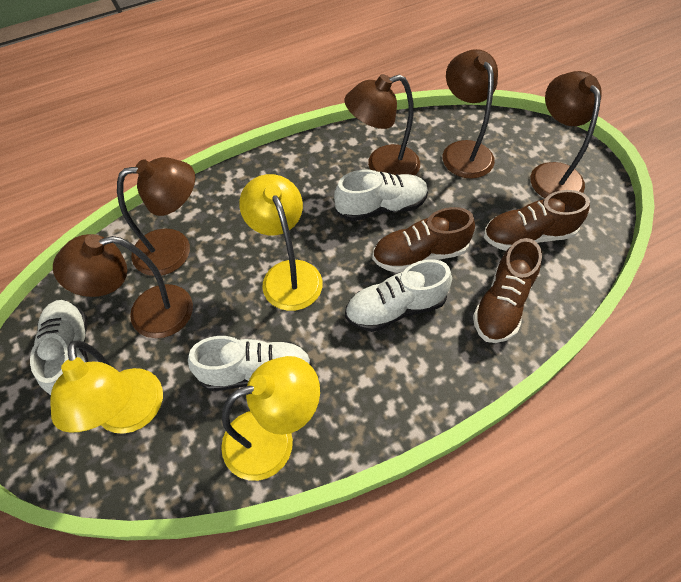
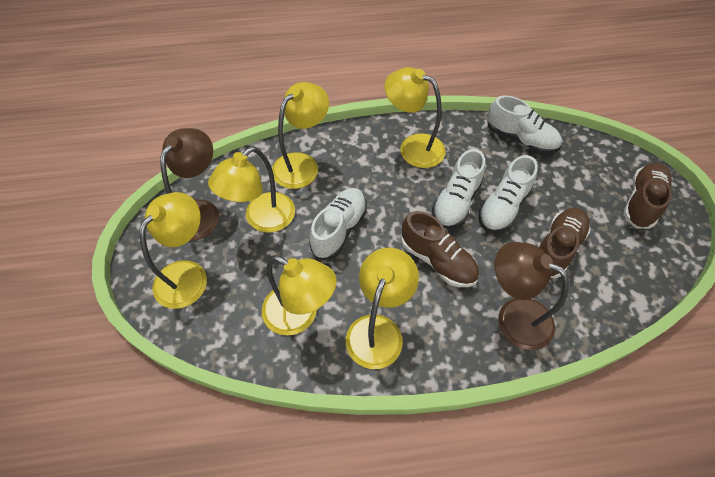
brown lamp: 5 -> 2
yellow lamp: 3 -> 6

